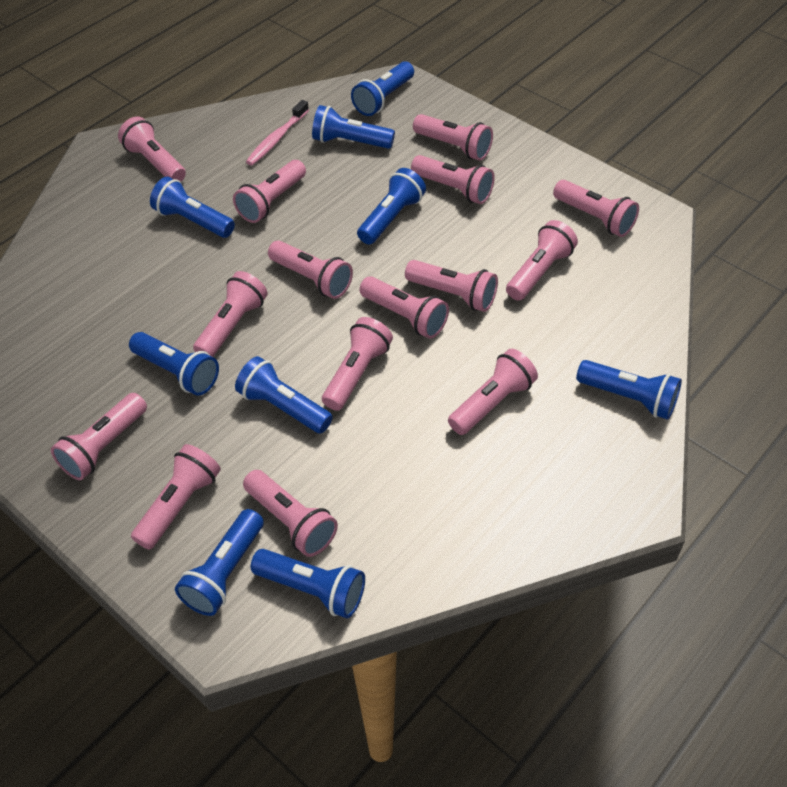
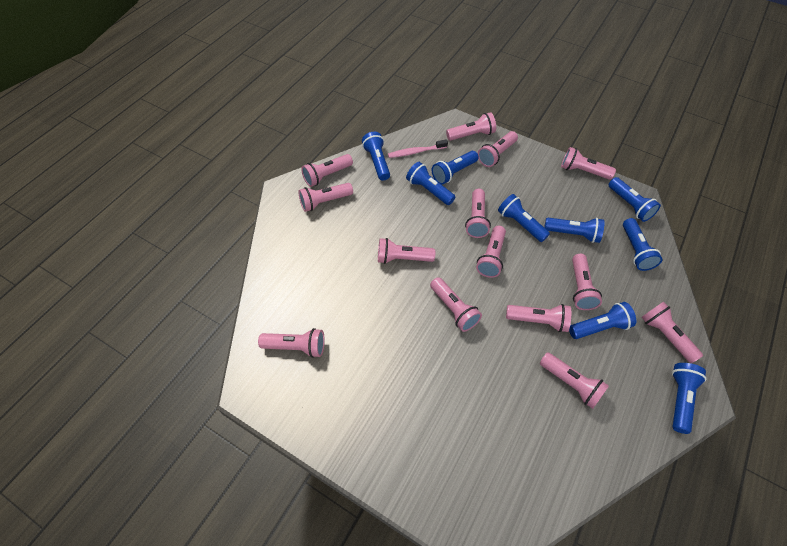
pink flashlight: 15 -> 14

